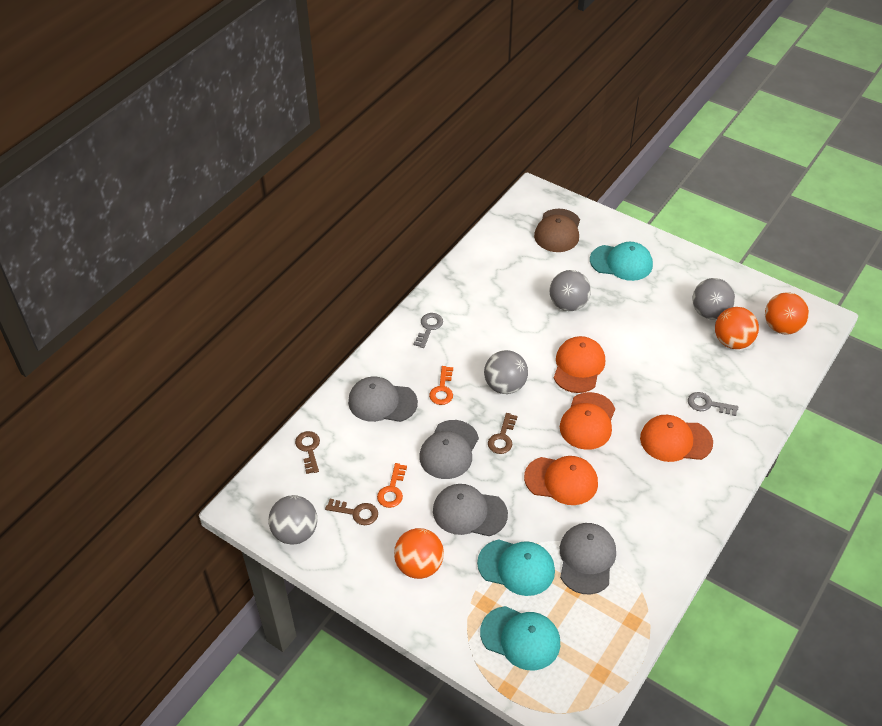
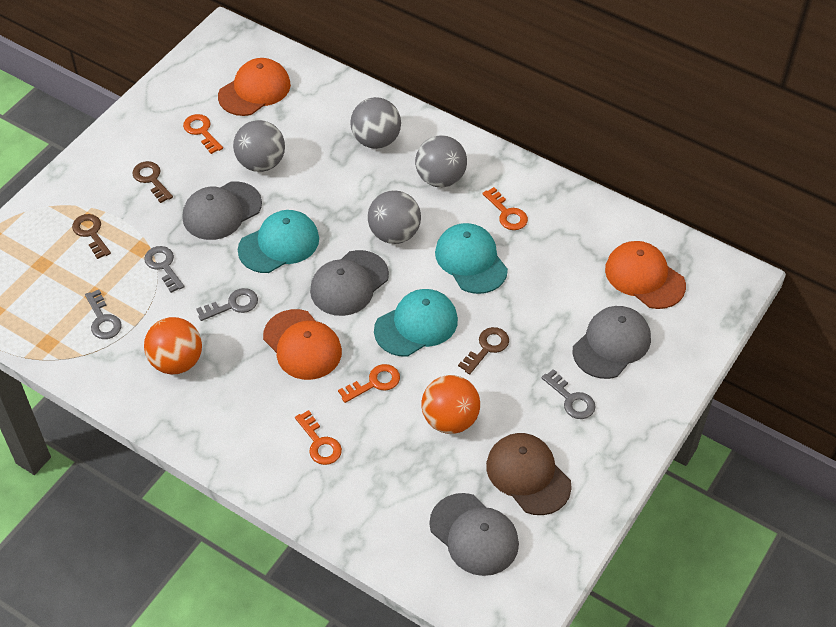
grey key: 2 -> 4
orange ball: 3 -> 2
orange cap: 4 -> 3
orange key: 2 -> 4

